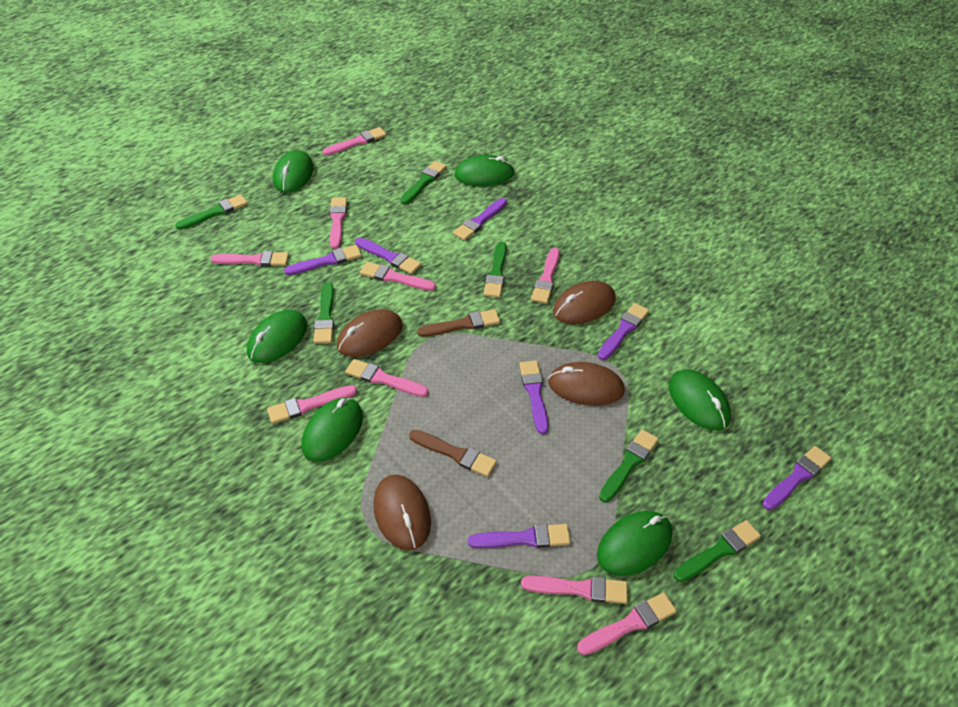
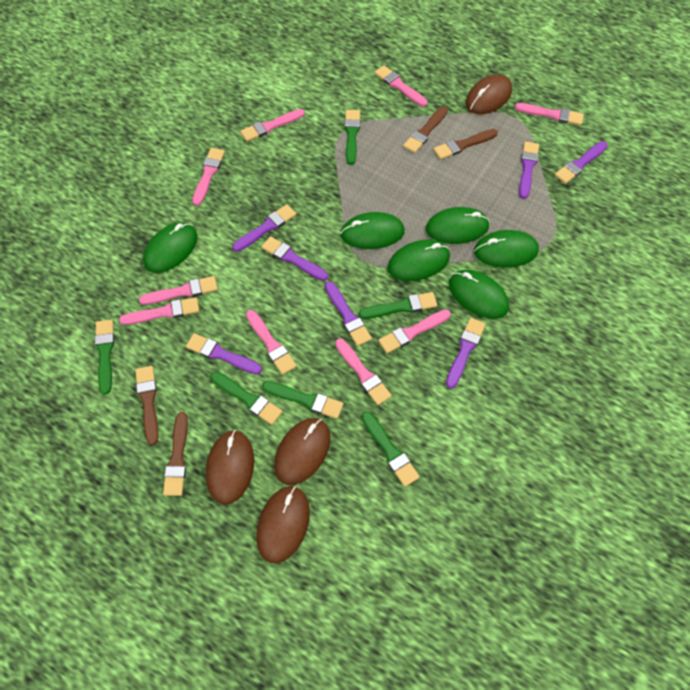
brown brush: 2 -> 4

